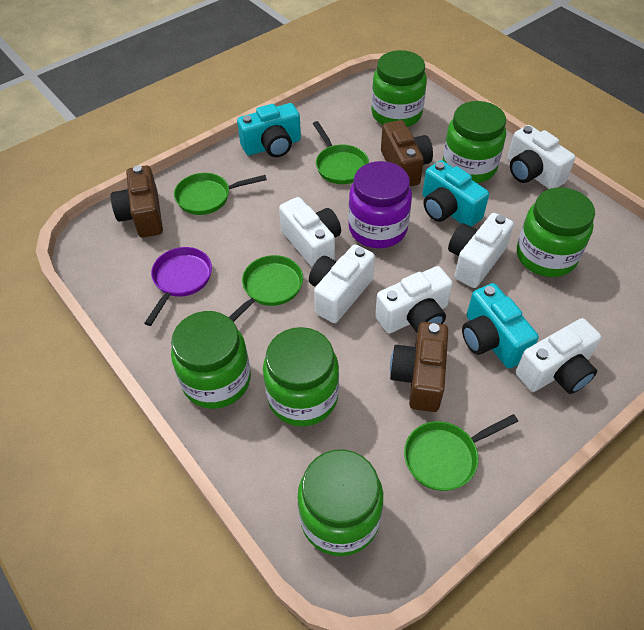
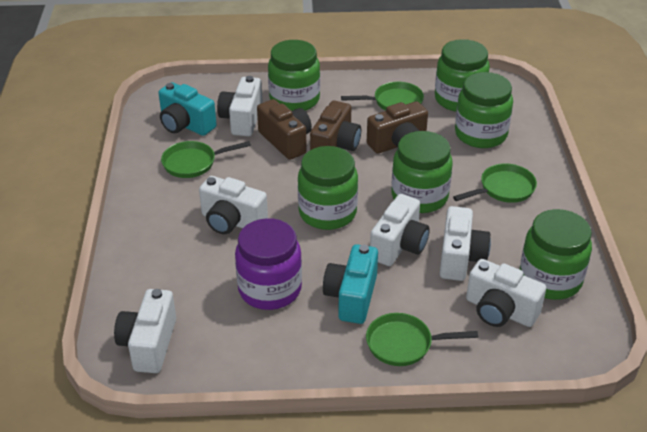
purple pan: 1 -> 0
turquoise camera: 3 -> 2

